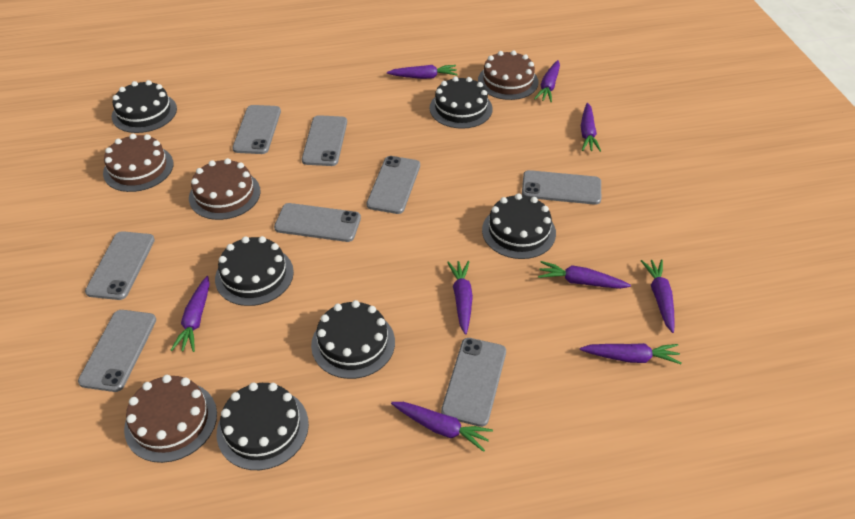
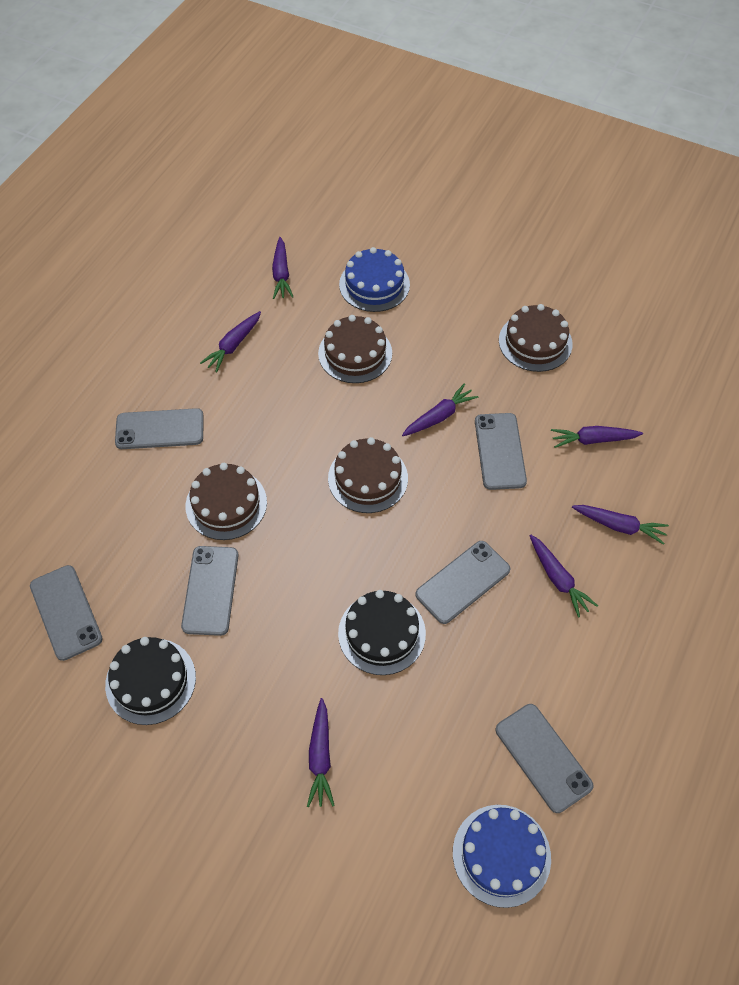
black cake: 6 -> 2
blue cake: 0 -> 2
grey phone: 8 -> 6
purple carrot: 9 -> 7

